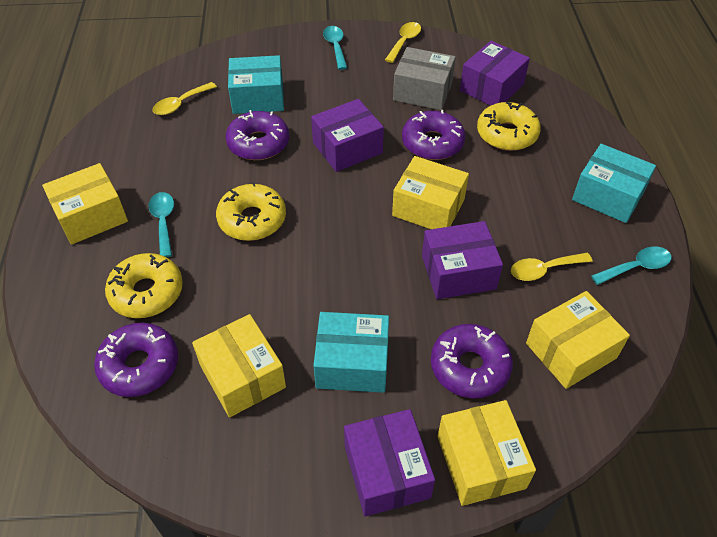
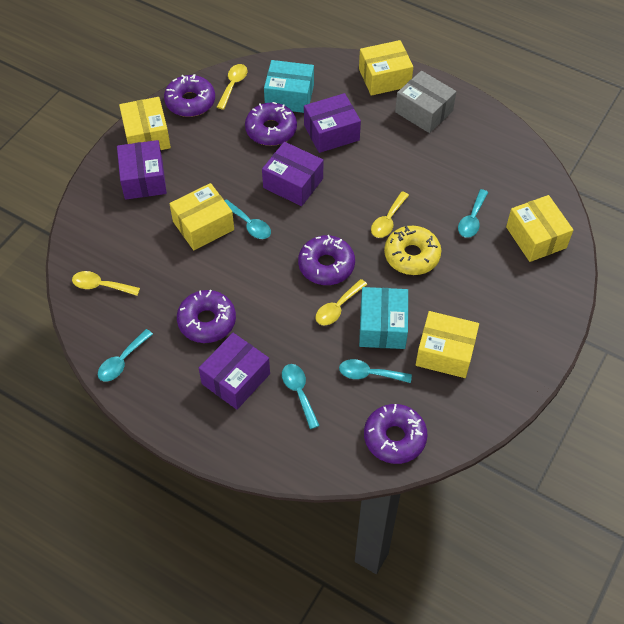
purple donut: 4 -> 5
turquoise box: 3 -> 2
turquoise spoon: 3 -> 5
yellow donut: 3 -> 1
yellow spoon: 3 -> 4

